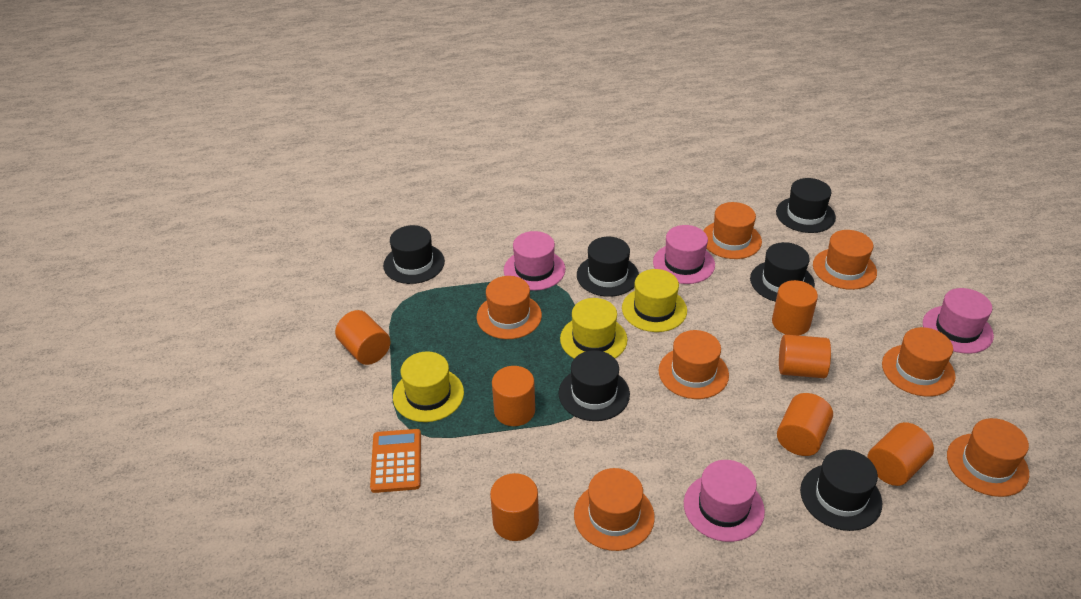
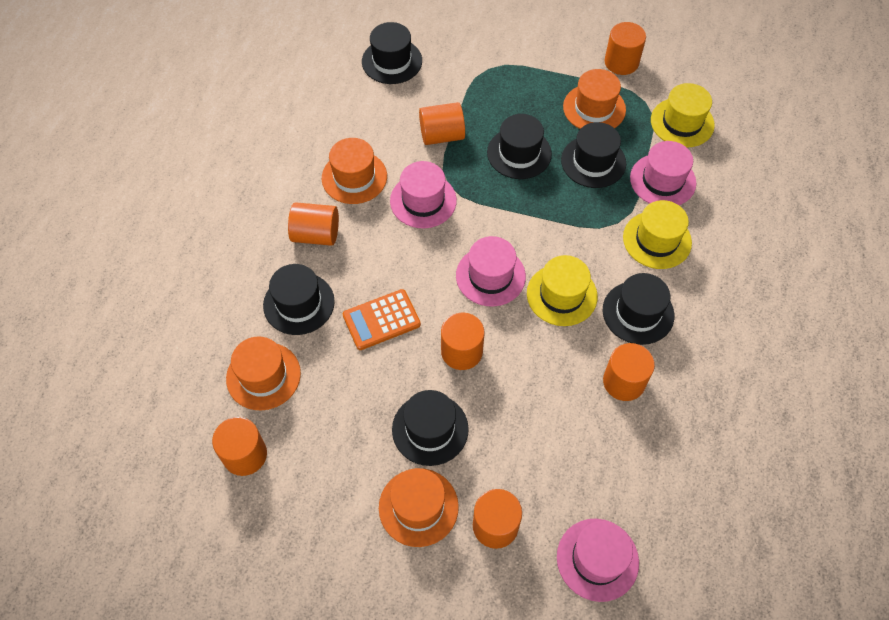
orange hat: 7 -> 4

